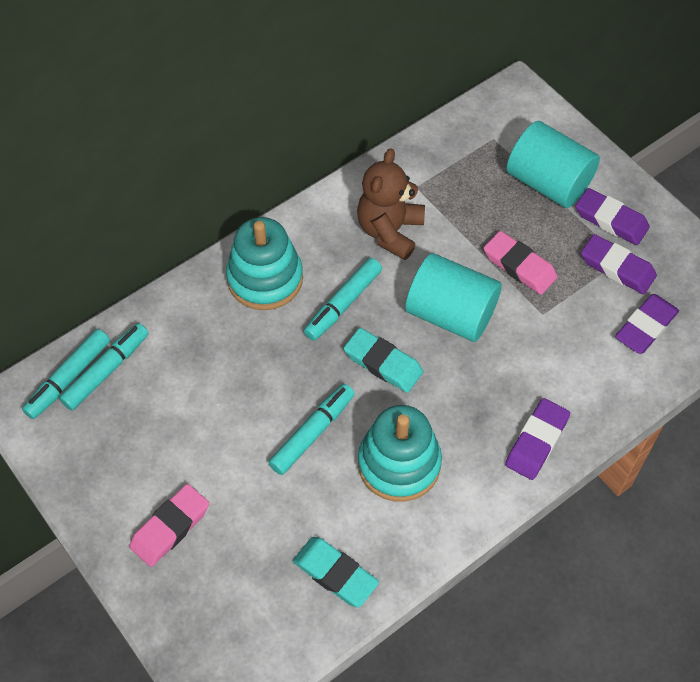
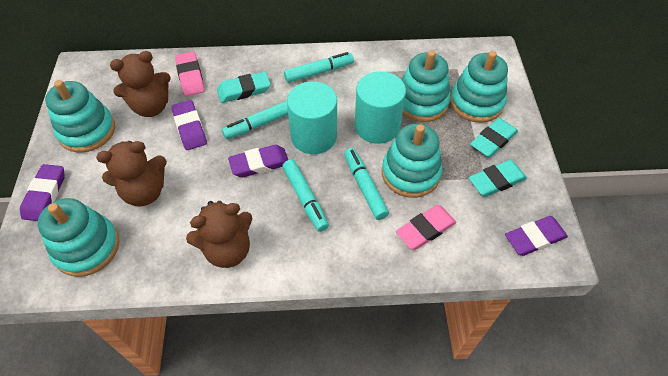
brown teddy bear: 1 -> 3
turquoise eraser: 2 -> 3
turquoise stacking toy: 2 -> 5

